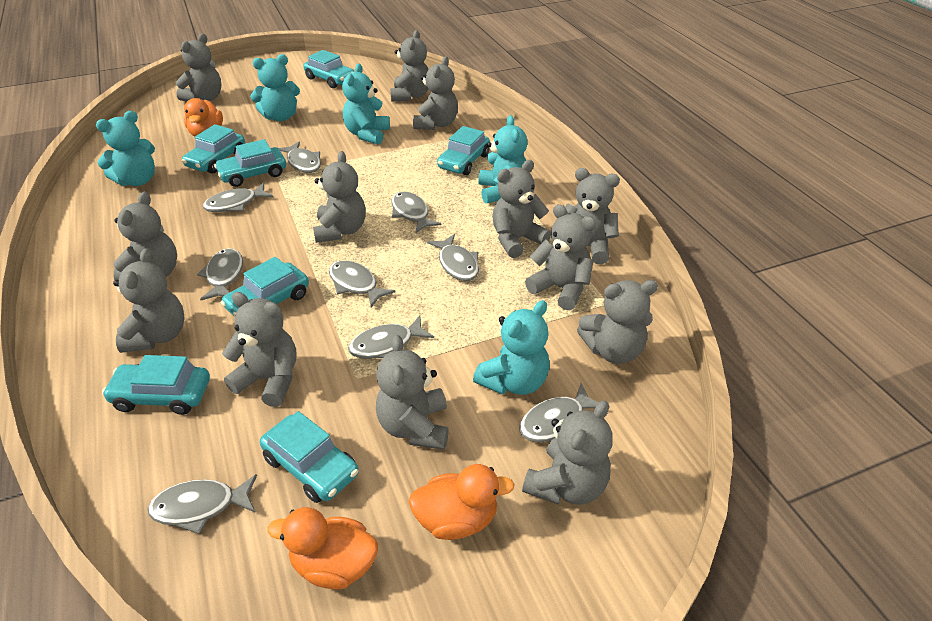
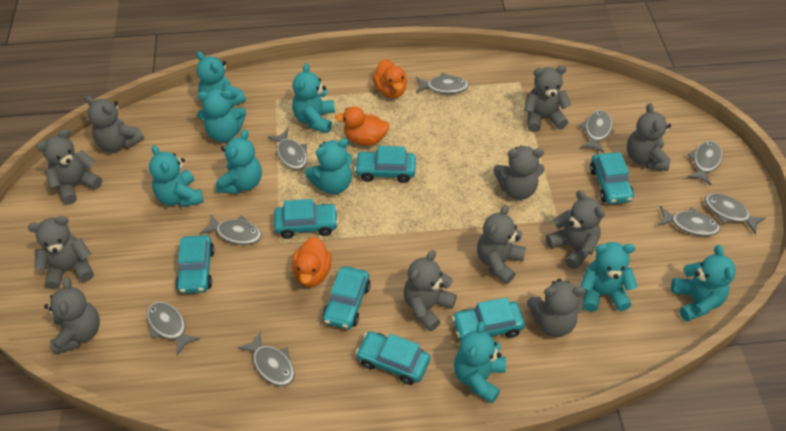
grey teddy bear: 13 -> 11
turquoise teddy bear: 5 -> 9

